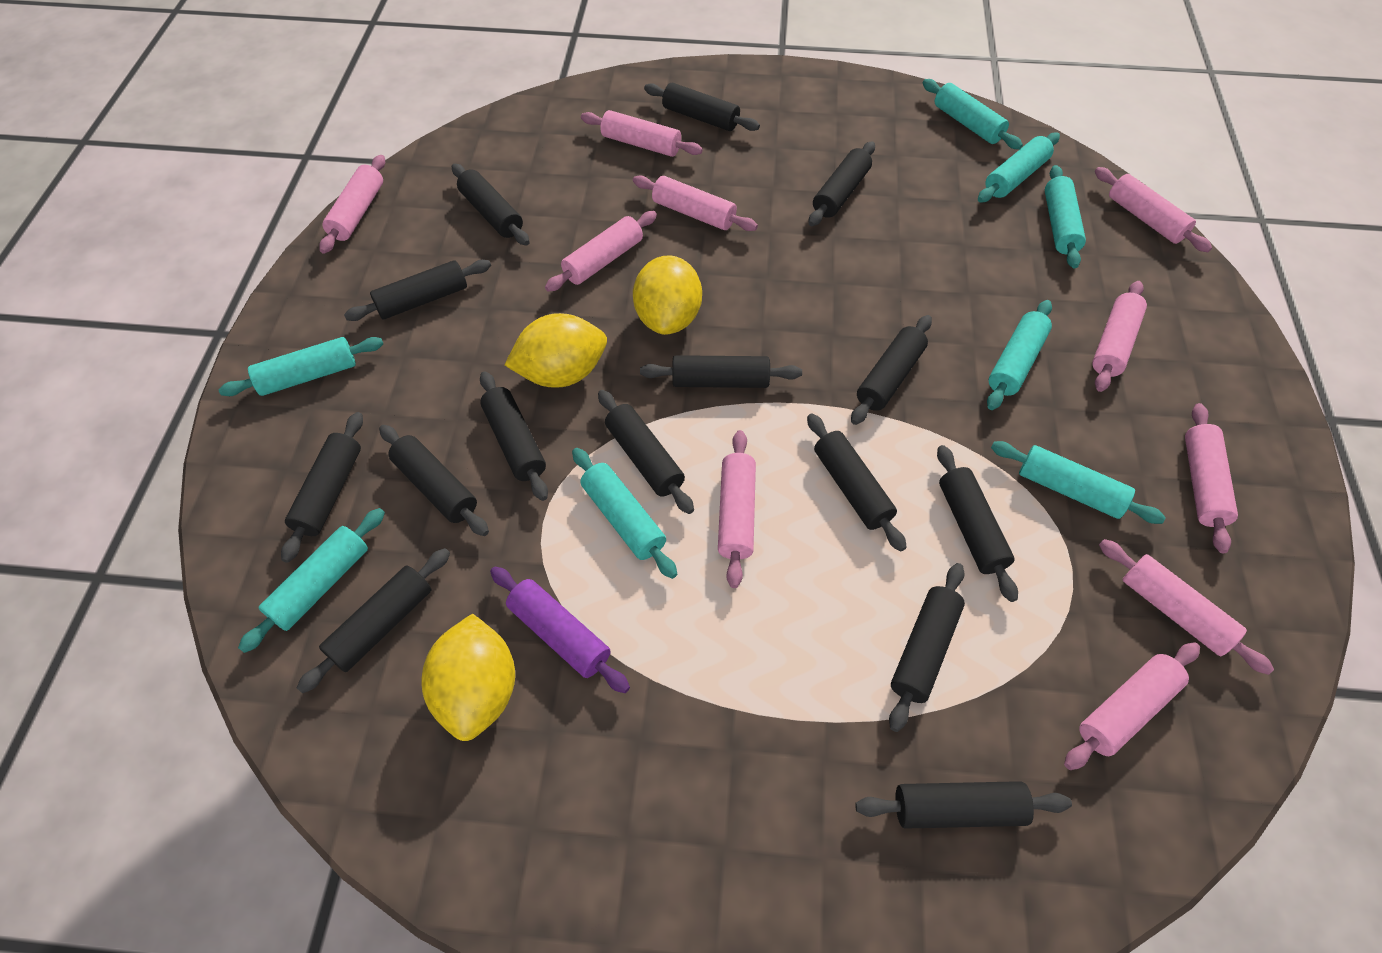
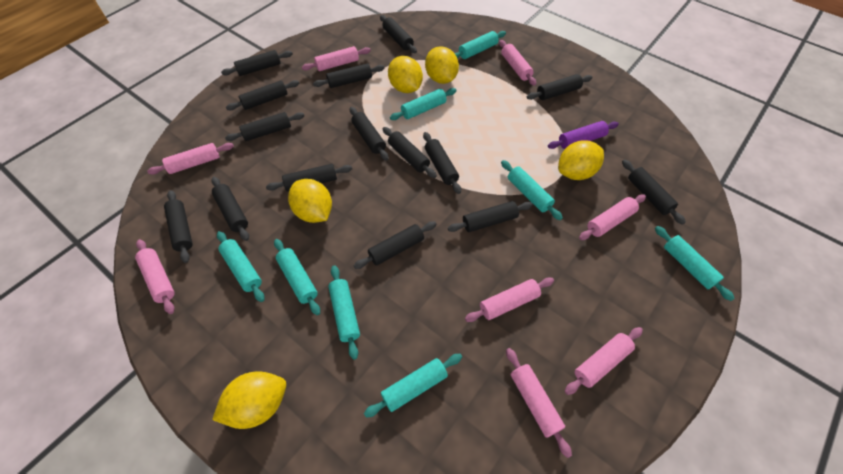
pink rolling pin: 10 -> 8
yellow lemon: 3 -> 5

